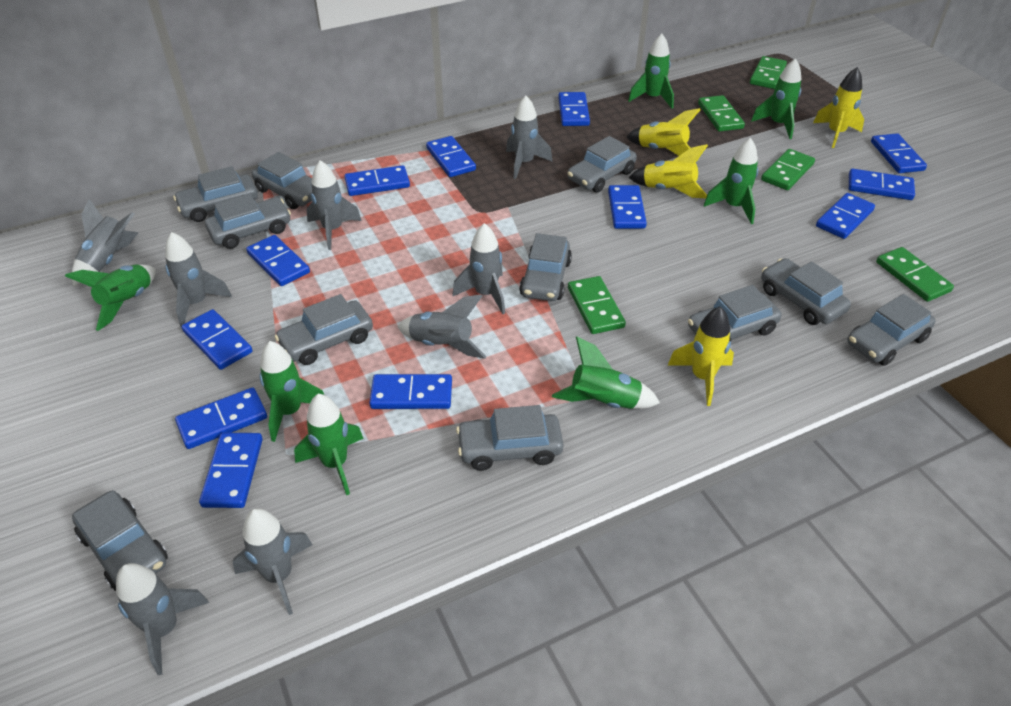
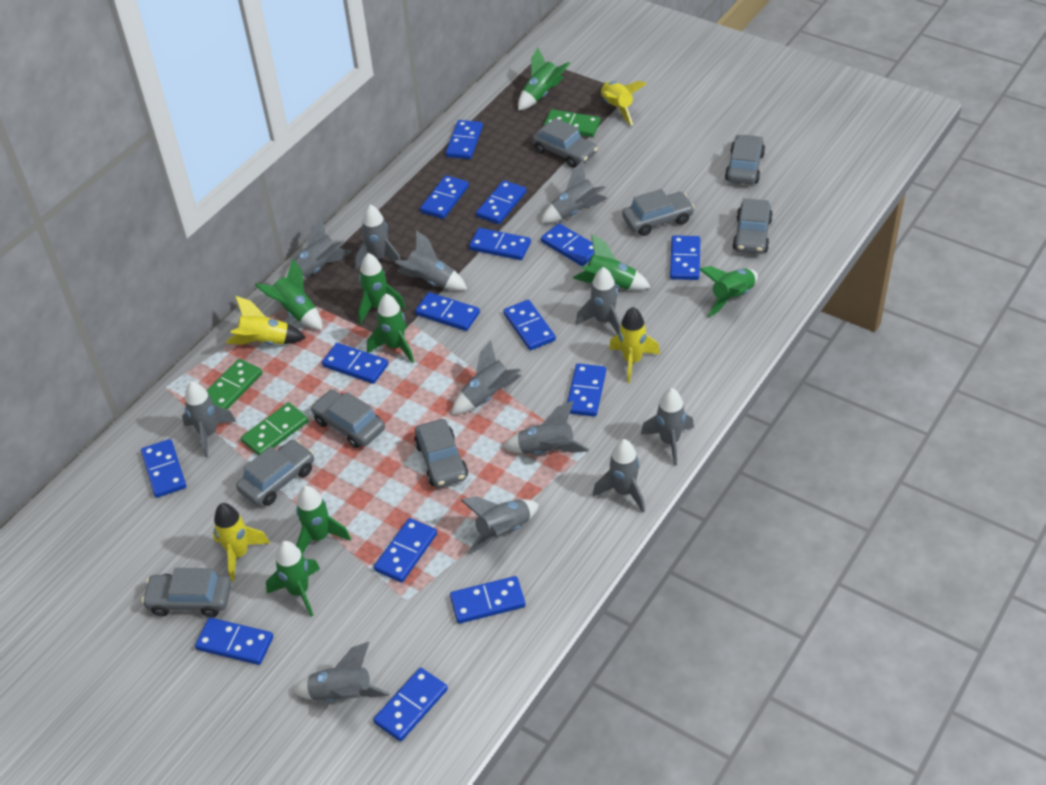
blue domino: 12 -> 15
green domino: 5 -> 3
green rocket: 7 -> 8
grey car: 11 -> 8
grey rocket: 8 -> 12

